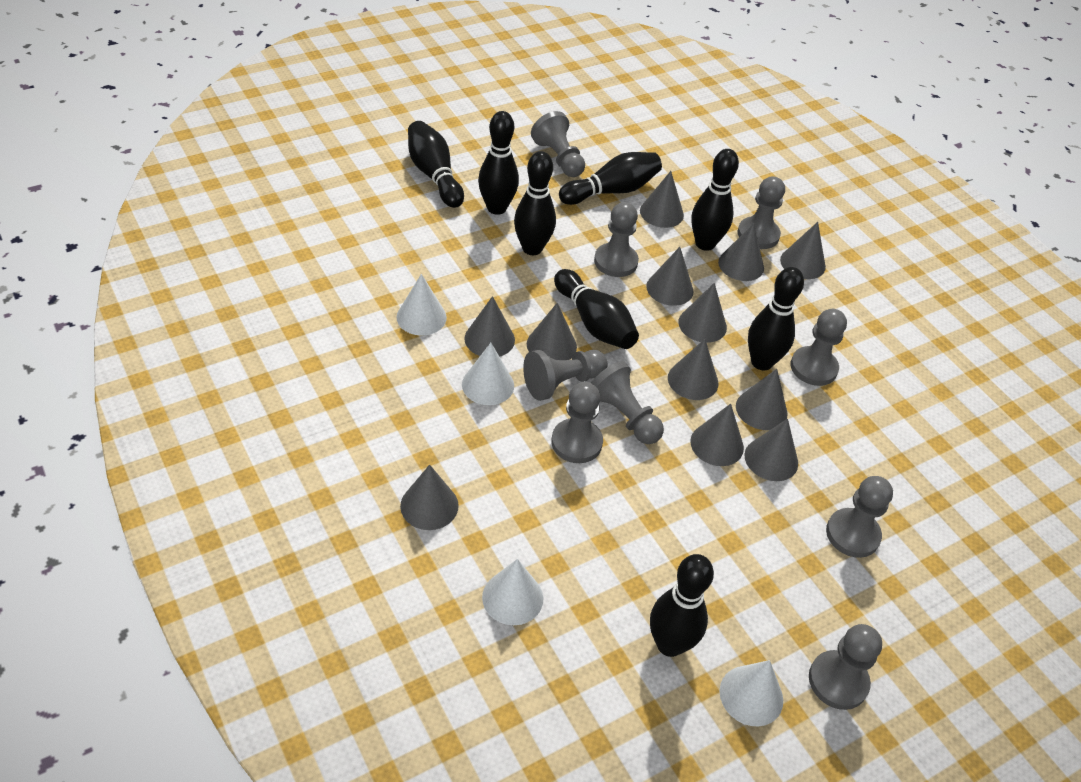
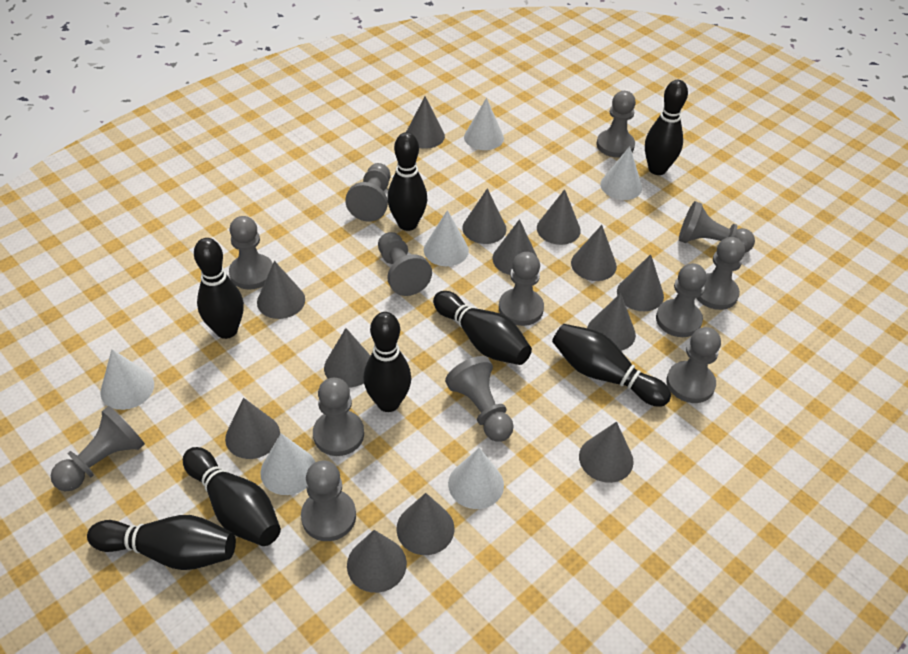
grey cone: 12 -> 13
grey pawn: 9 -> 13
white cone: 4 -> 6

